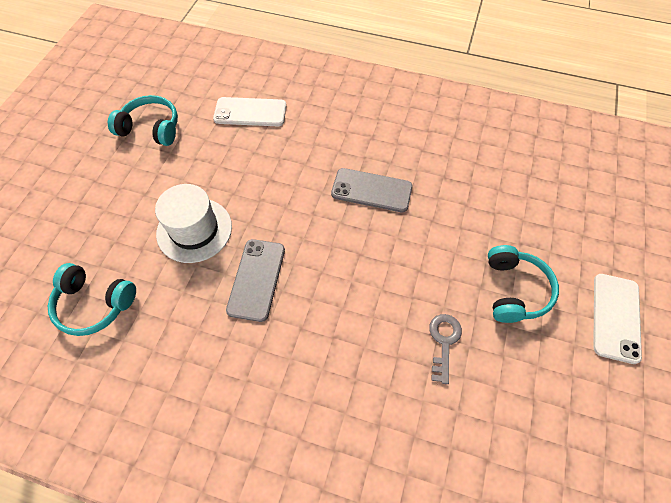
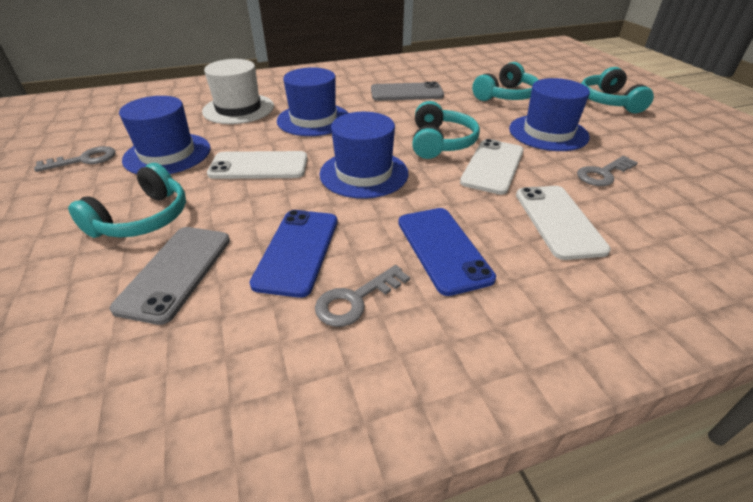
blue hat: 0 -> 4
blue phone: 0 -> 2
grey key: 1 -> 3
turquoise headphones: 3 -> 4
white phone: 2 -> 3

